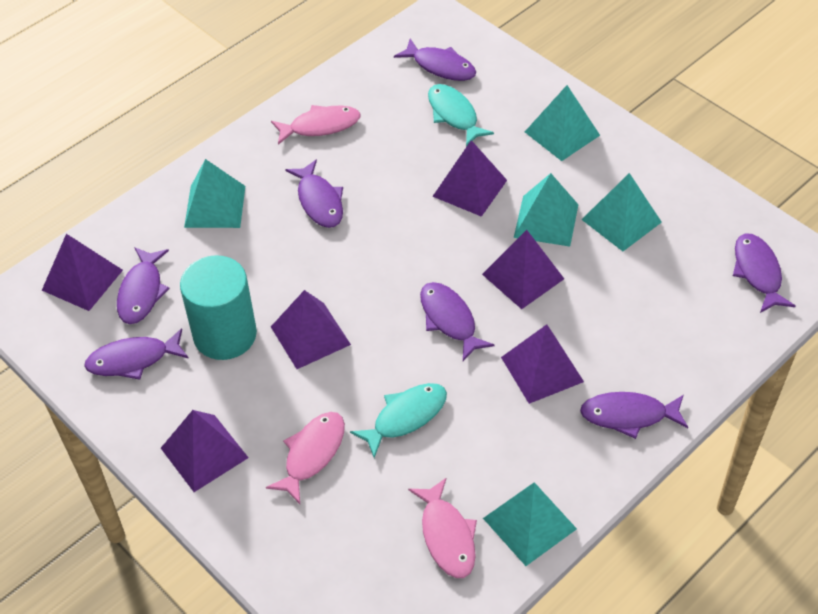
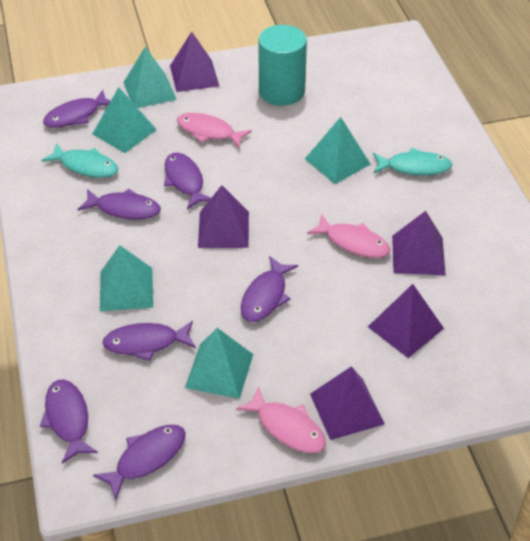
purple pyramid: 6 -> 5

